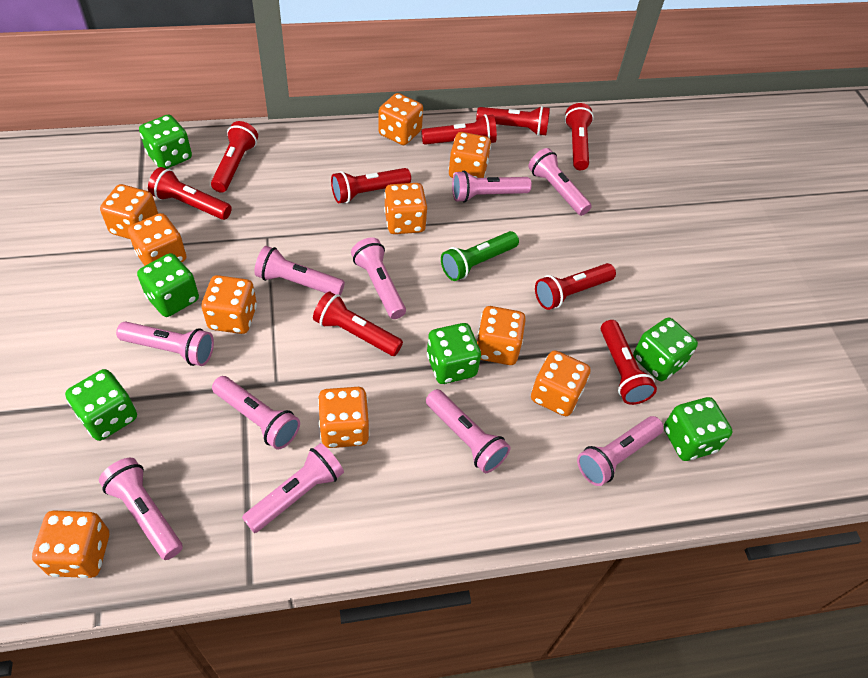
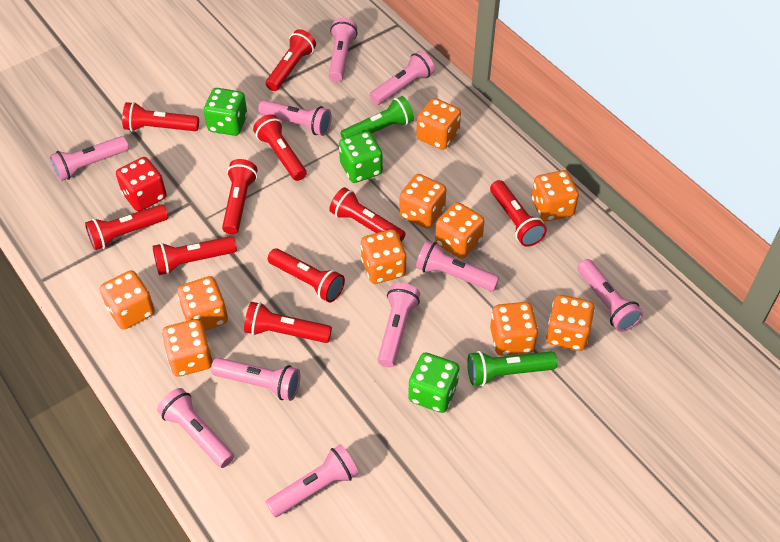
green dice: 6 -> 3
green flashlight: 1 -> 2
red dice: 0 -> 1
red flashlight: 9 -> 10

